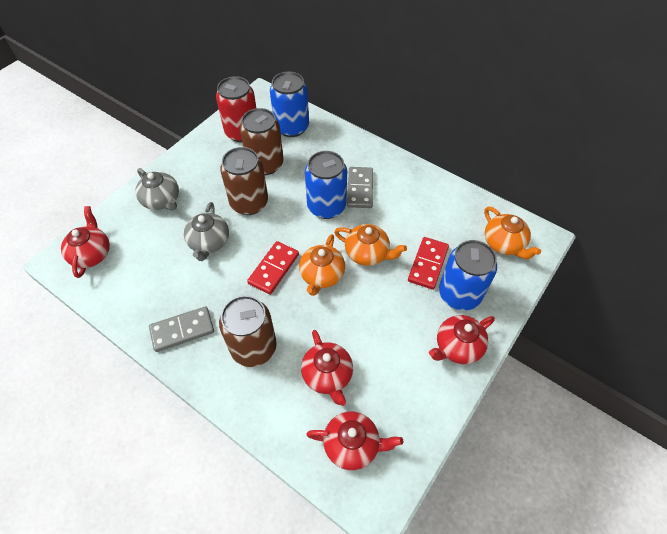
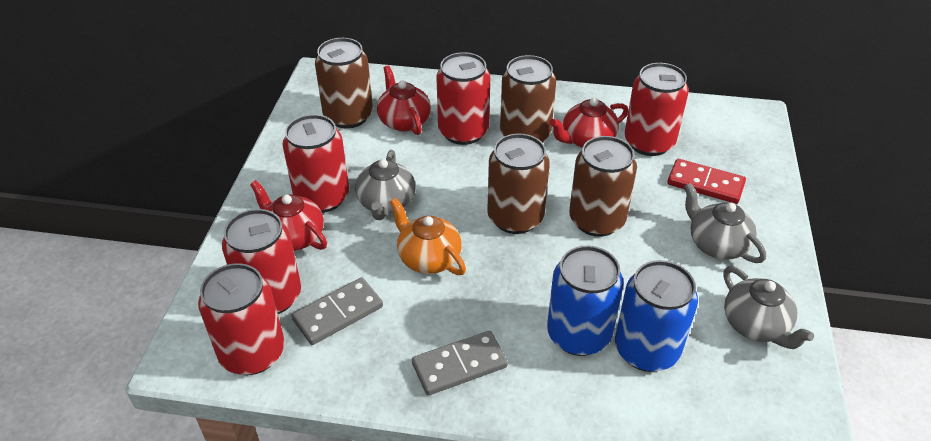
blue can: 3 -> 2
brown can: 3 -> 4
grey teapot: 2 -> 3
orange teapot: 3 -> 1
red can: 1 -> 5
red domino: 2 -> 1
red teapot: 4 -> 3

